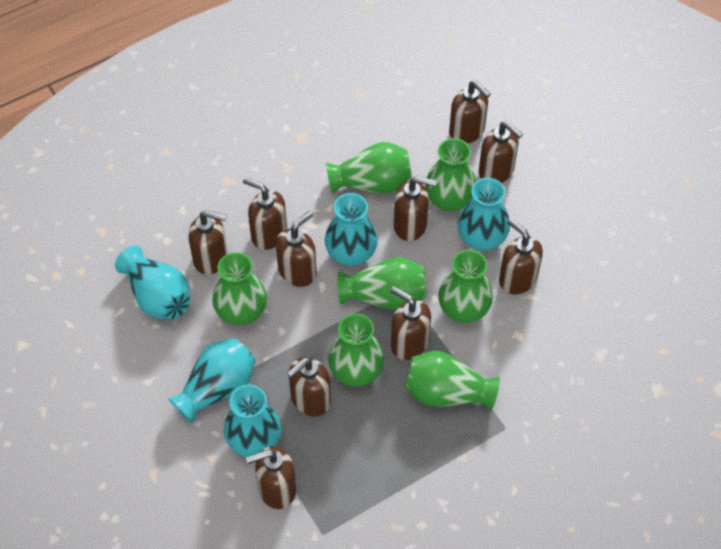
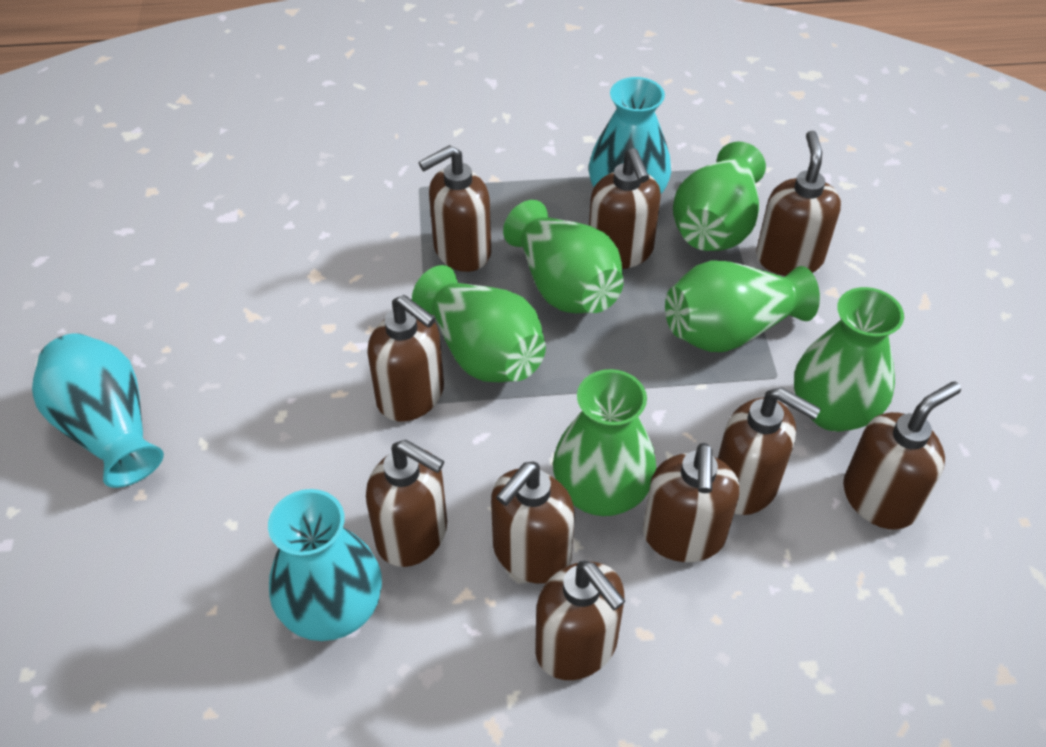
green vase: 7 -> 6
turquoise vase: 5 -> 3

